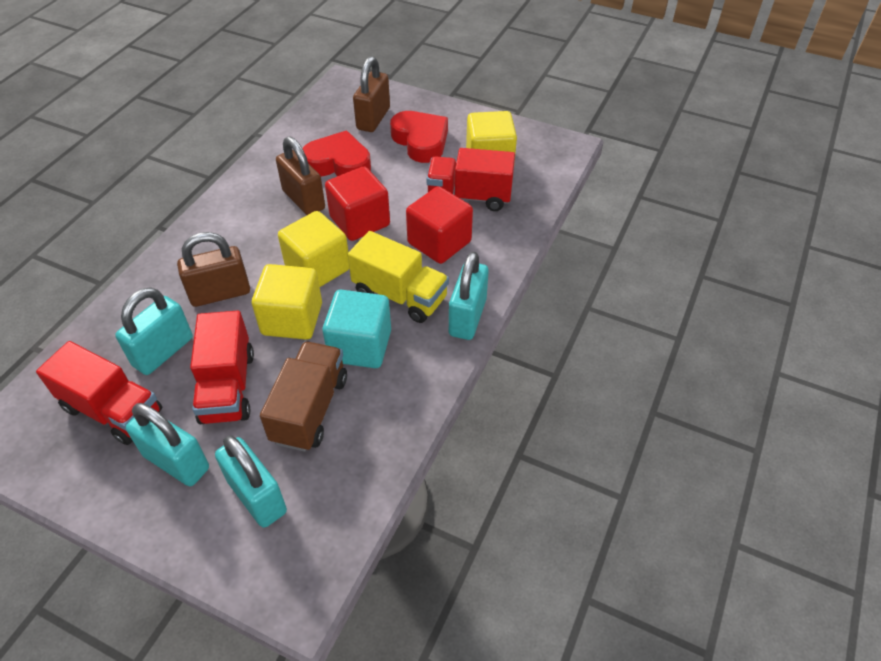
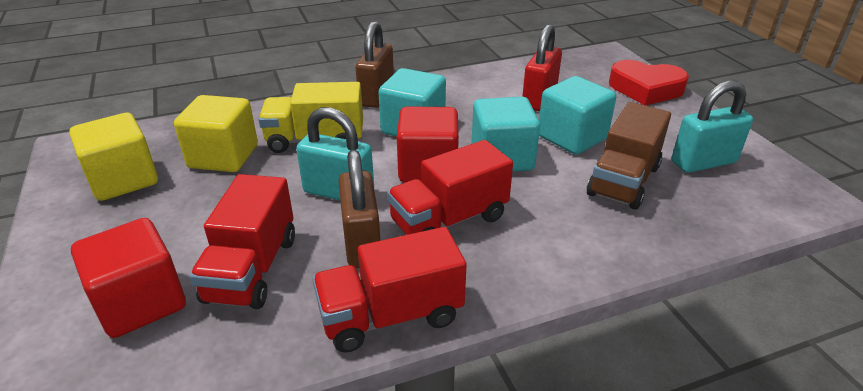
brown padlock: 3 -> 2
red heart: 2 -> 1
red padlock: 0 -> 1
turquoise cube: 1 -> 3
turquoise padlock: 4 -> 2
yellow cube: 3 -> 2

